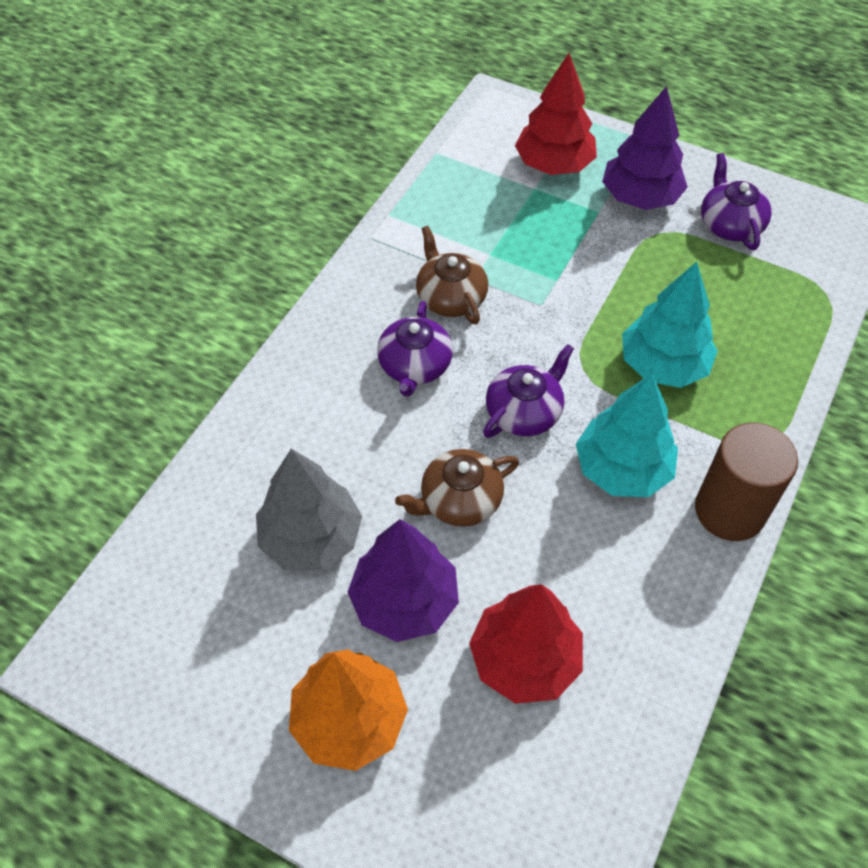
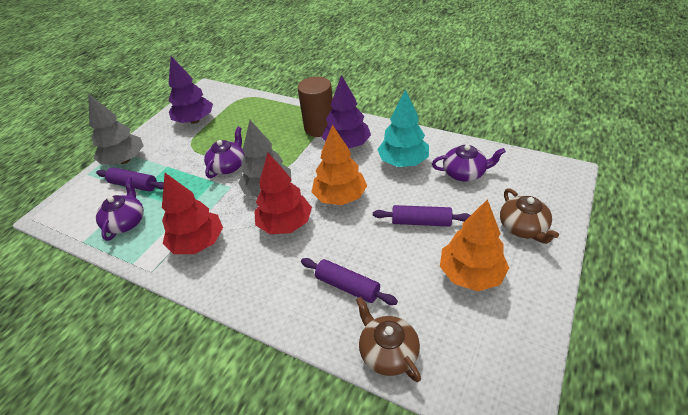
grey tree: 1 -> 2
orange tree: 1 -> 2
purple rolling pin: 0 -> 3
turquoise tree: 2 -> 1

